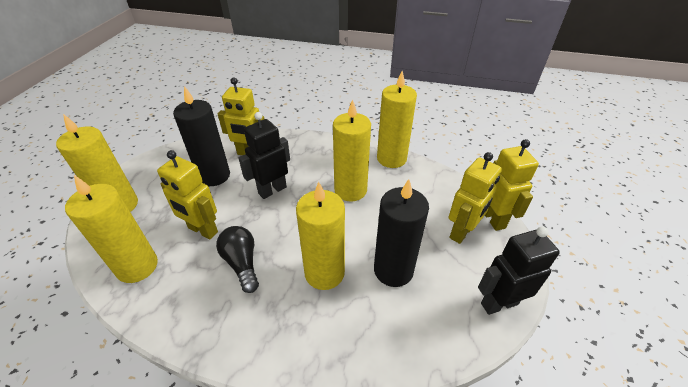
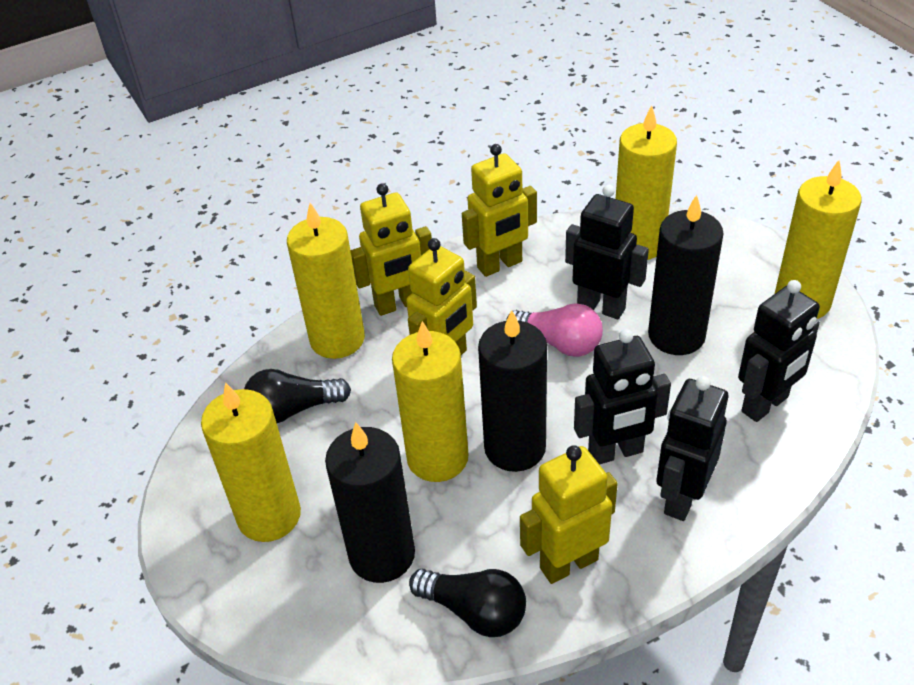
black candle: 2 -> 3
black light bulb: 1 -> 2
black robot: 2 -> 4
pink light bulb: 0 -> 1

